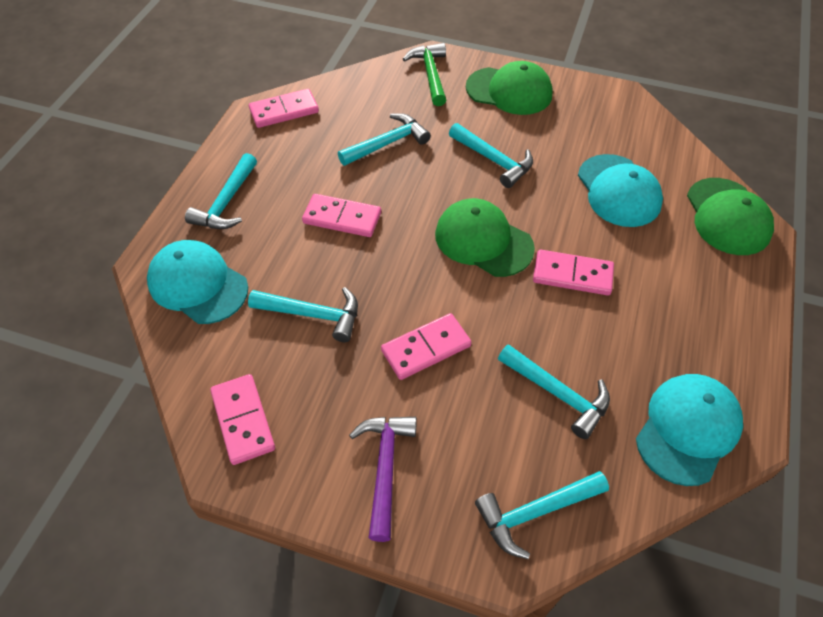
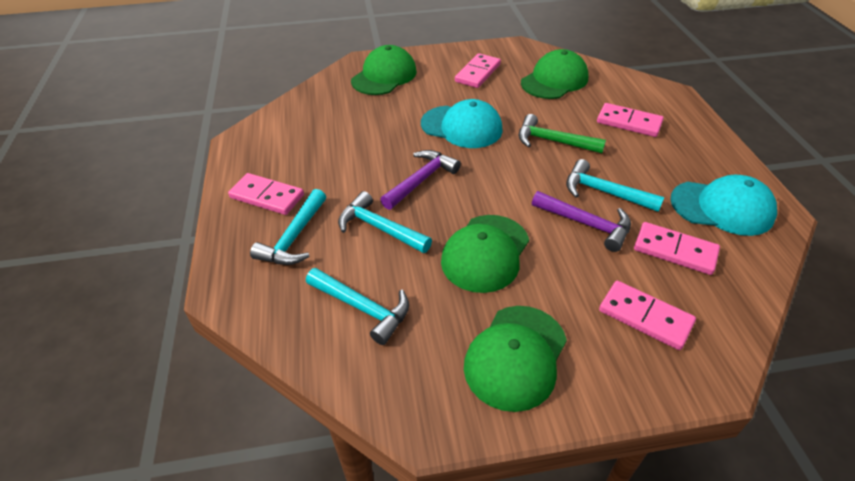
green cap: 3 -> 4
purple hammer: 1 -> 2
turquoise cap: 3 -> 2
turquoise hammer: 6 -> 4

